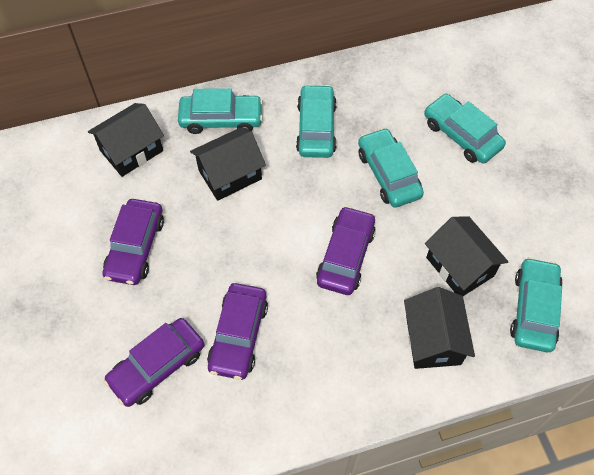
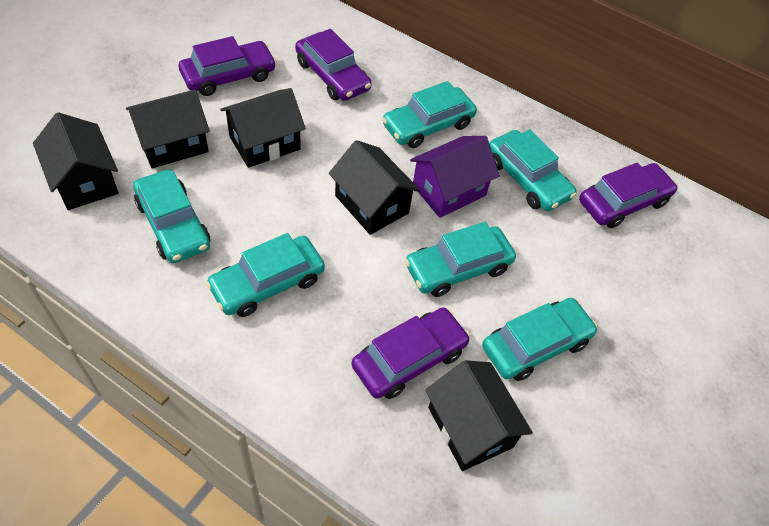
black house: 4 -> 5
purple house: 0 -> 1
turquoise car: 5 -> 6

